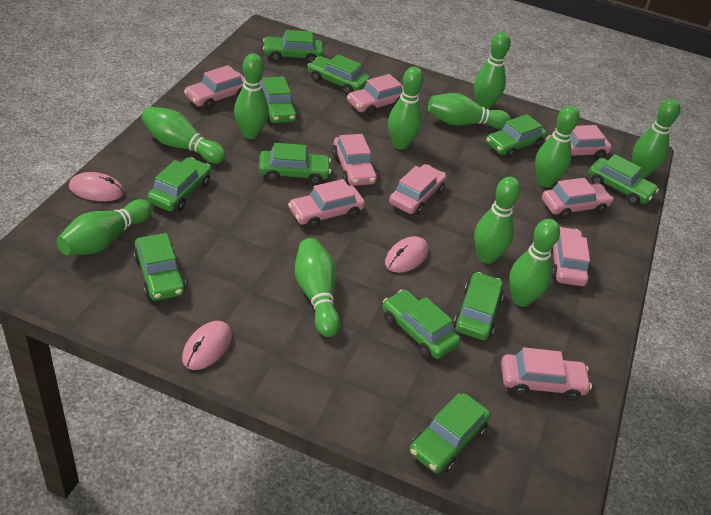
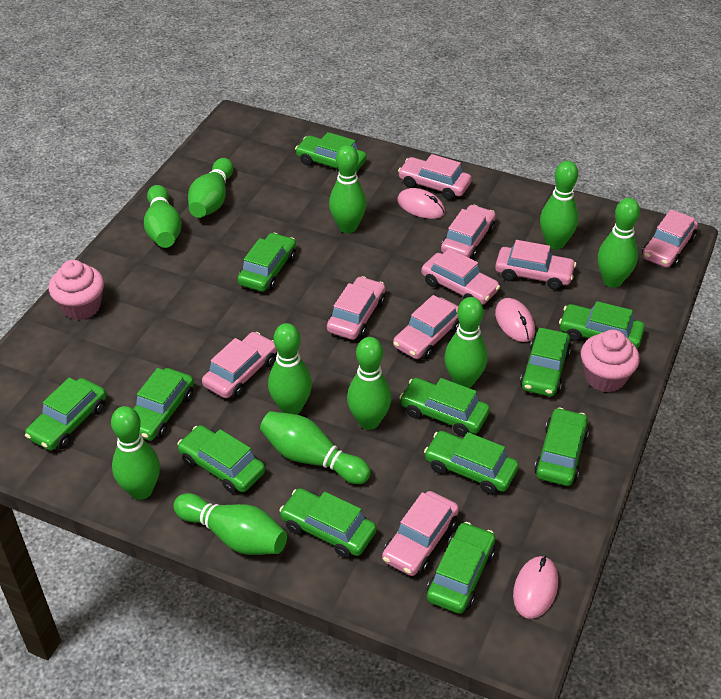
green car: 11 -> 12
pink cupcake: 0 -> 2

